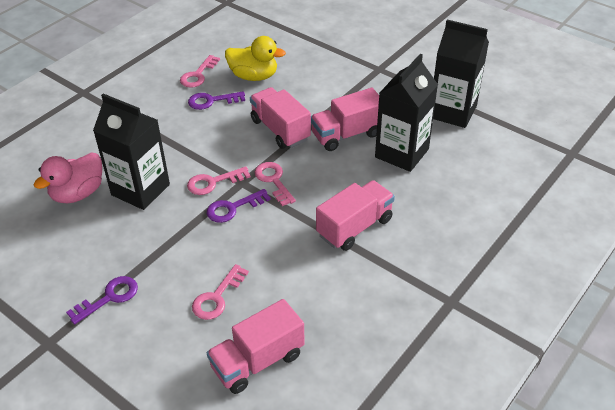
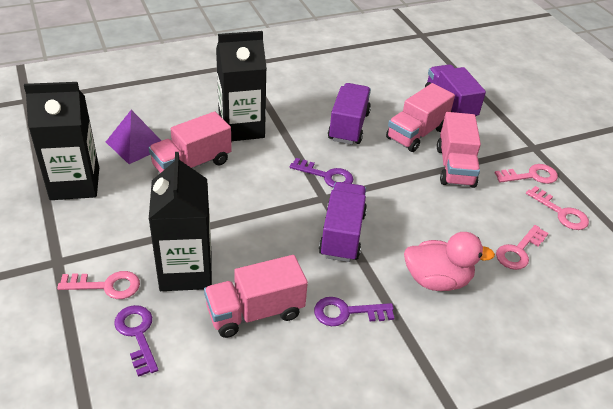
purple pyramid: 0 -> 1
purple truck: 0 -> 3
yellow duck: 1 -> 0

